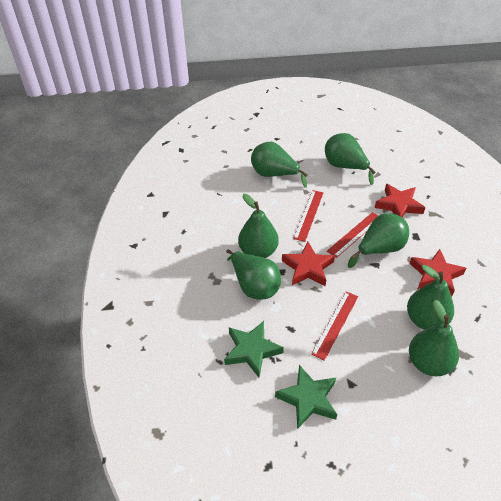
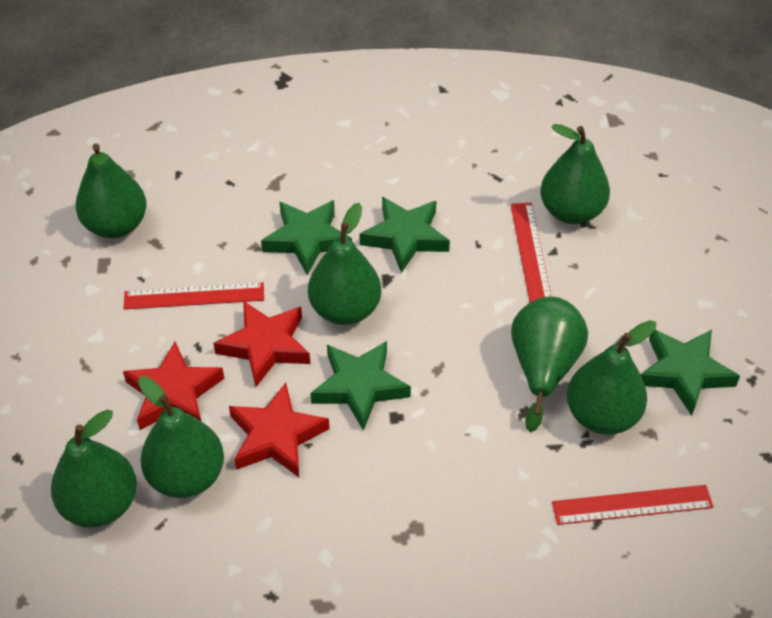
green star: 2 -> 4

